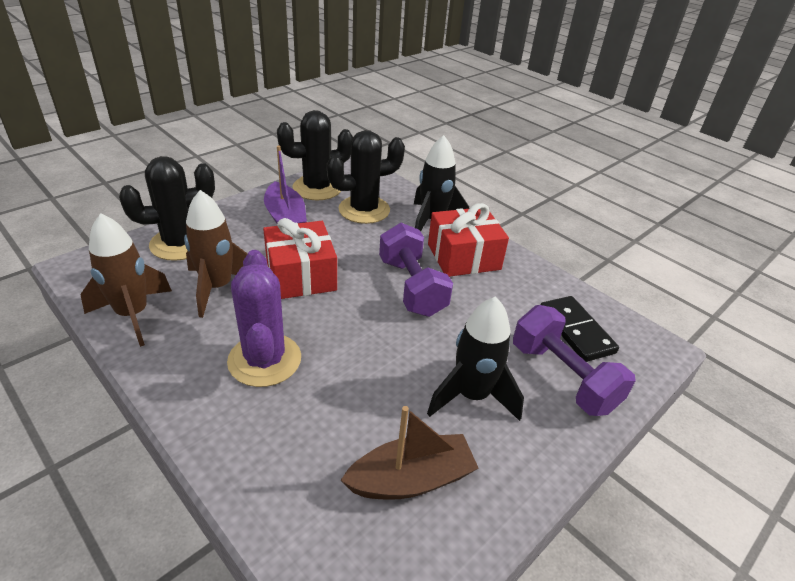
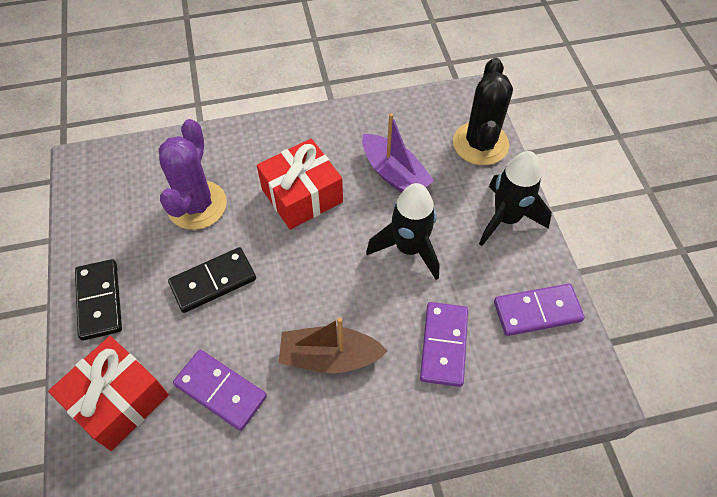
black cactus: 3 -> 1
black domino: 1 -> 2
brown rocket: 2 -> 0
purple domino: 0 -> 3
purple dumbbell: 2 -> 0

